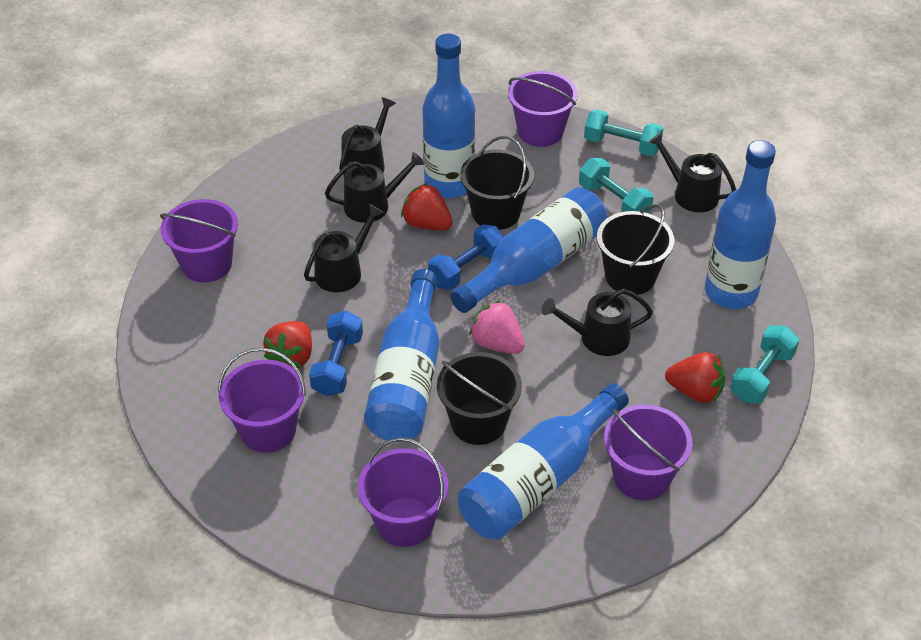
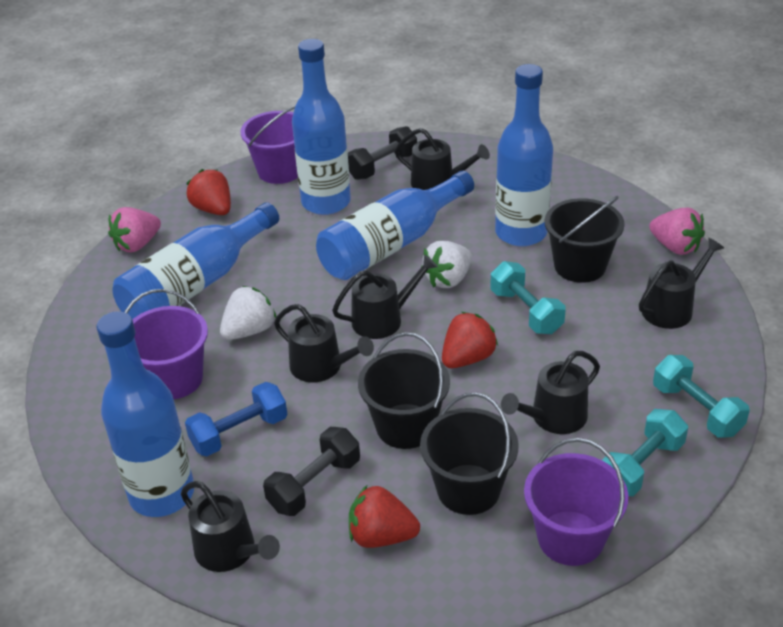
black dumbbell: 0 -> 2
black watering can: 5 -> 6
blue dumbbell: 2 -> 1
pink strawberry: 1 -> 2
purple bucket: 5 -> 3
white strawberry: 0 -> 2

